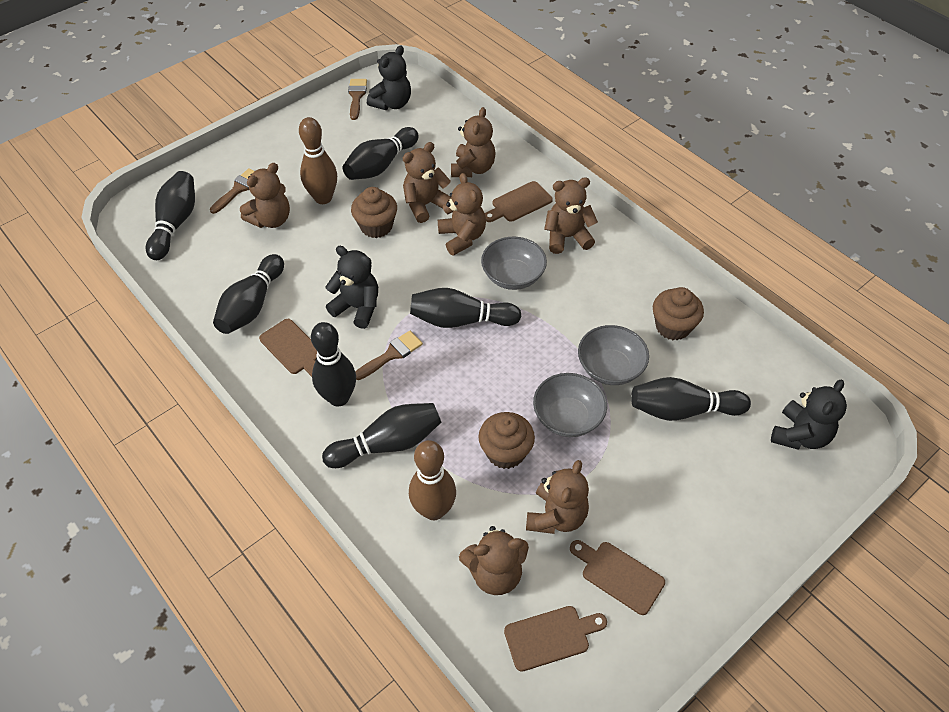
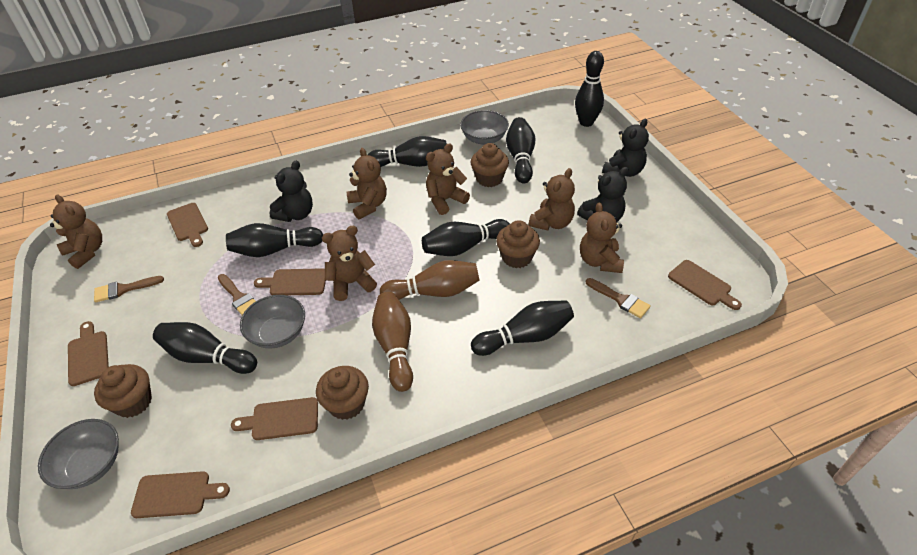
brown cupcake: 3 -> 4
brown cutting board: 4 -> 6
brown teddy bear: 7 -> 6

